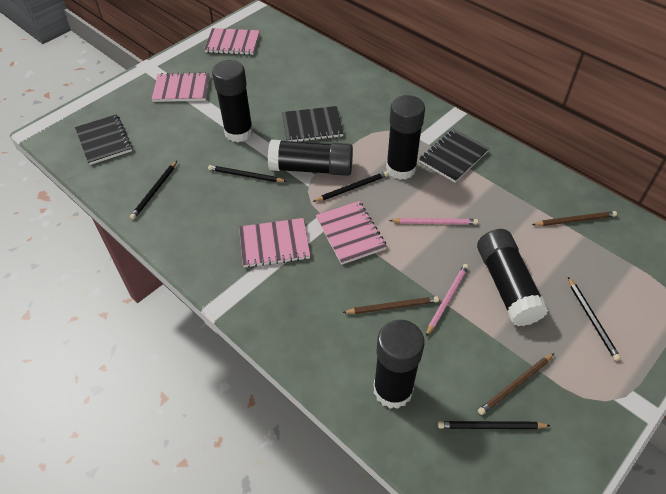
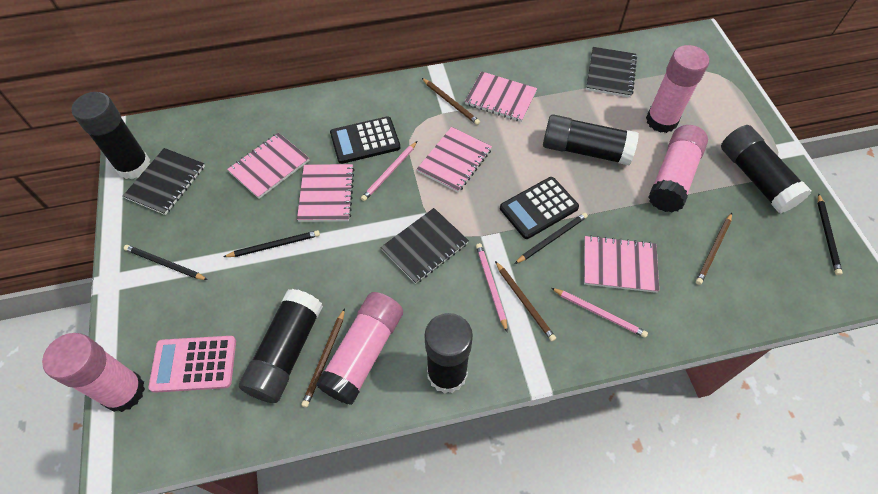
black calculator: 0 -> 2
black pencil: 5 -> 4
brown pencil: 3 -> 4
pink calculator: 0 -> 1
pink glue stick: 0 -> 4
pink notebook: 4 -> 5
pink pencil: 2 -> 3

